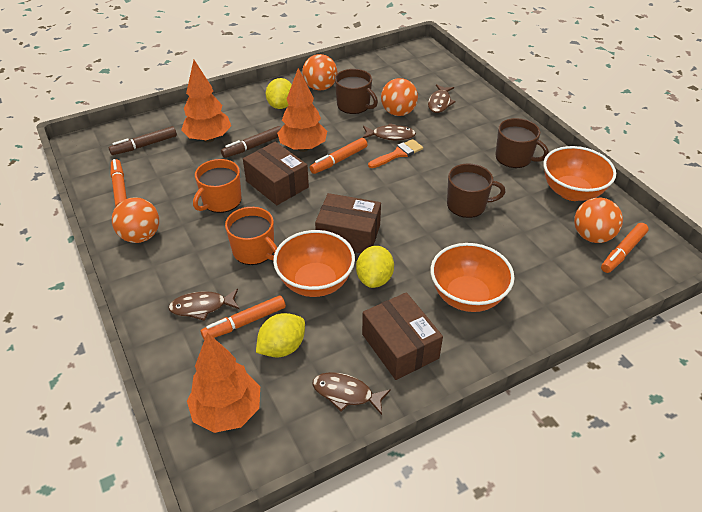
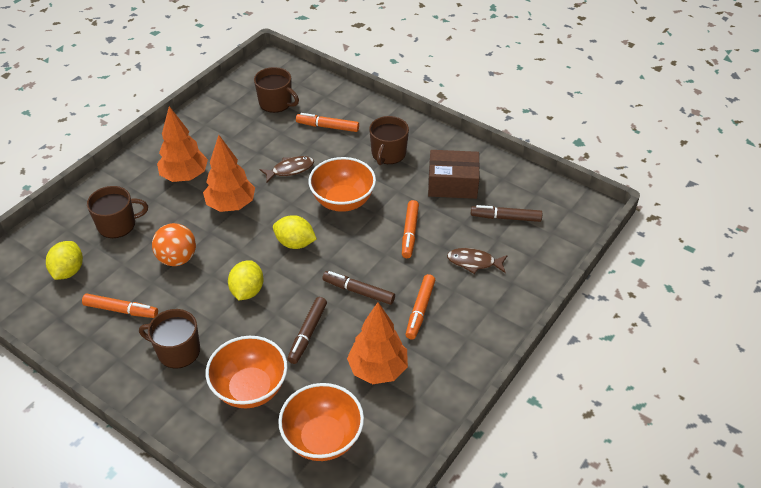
brown box: 3 -> 1
brown fish: 4 -> 2
brown marker: 2 -> 3
brown mug: 3 -> 4
orange ball: 4 -> 1
orange brush: 1 -> 0
orange mug: 2 -> 0

